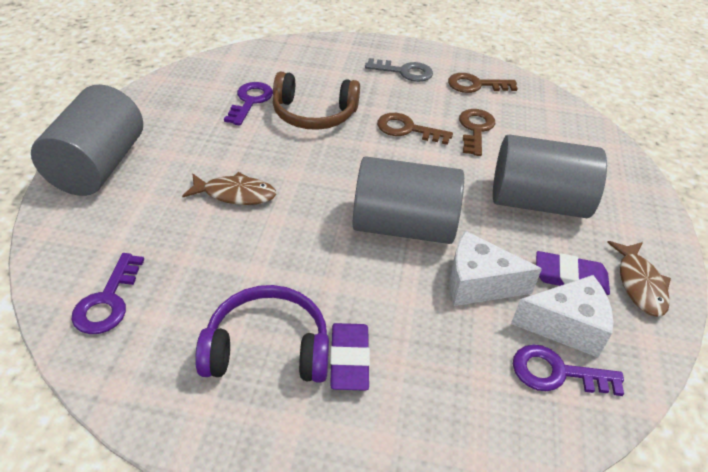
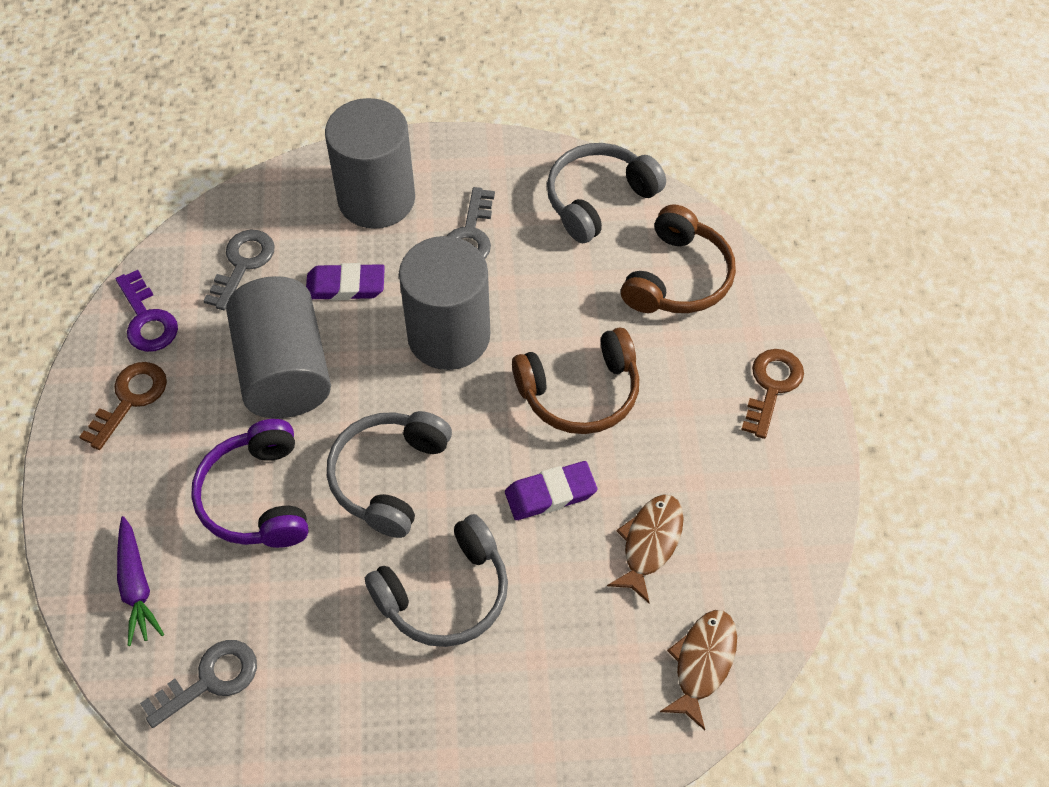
brown headphones: 1 -> 2
brown key: 3 -> 2
grey headphones: 0 -> 3
grey key: 1 -> 3
purple carrot: 0 -> 1
purple key: 3 -> 1
white cheese: 2 -> 0

